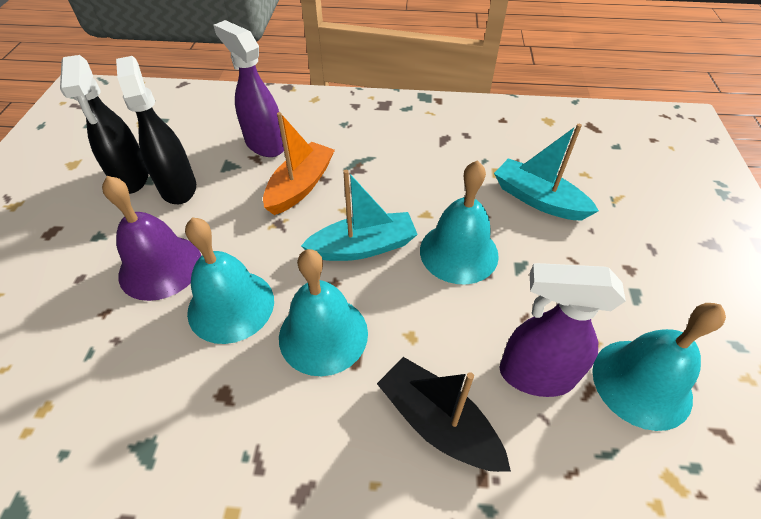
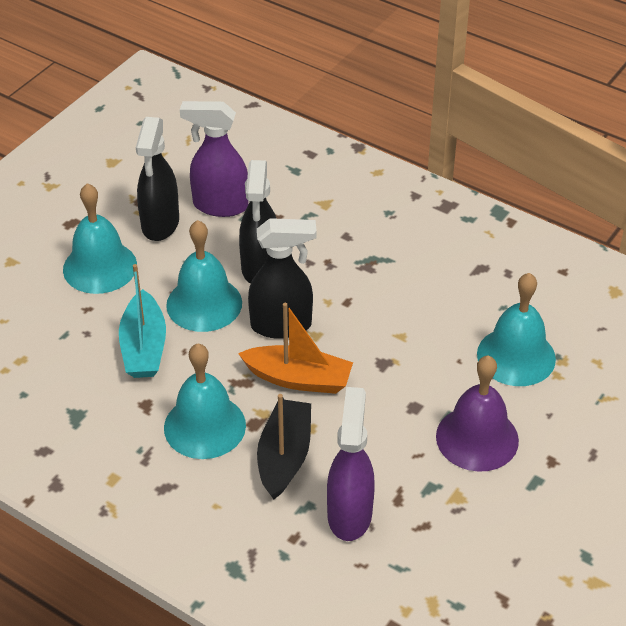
black spray bottle: 2 -> 3
turquoise boat: 2 -> 1

